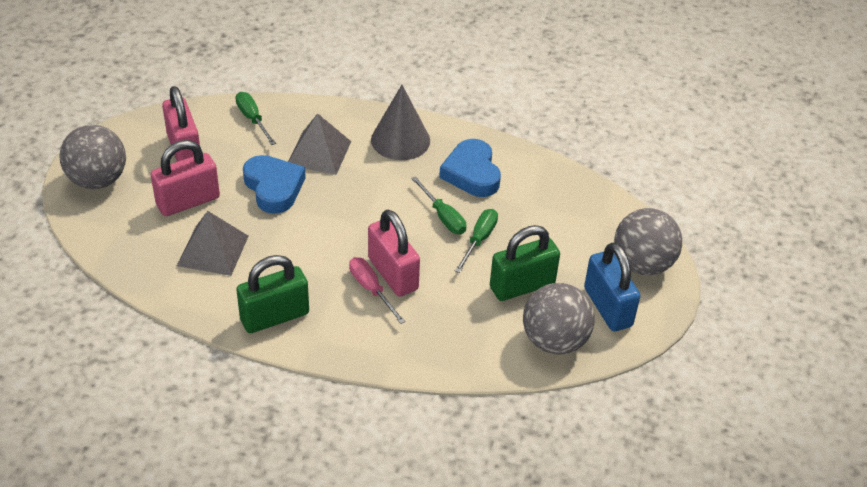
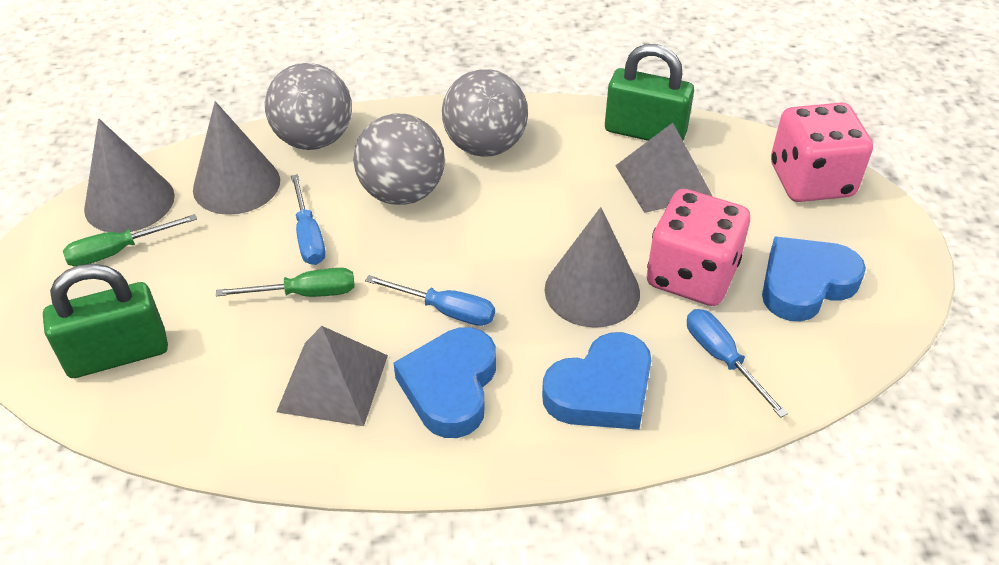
blue heart: 2 -> 3
blue padlock: 1 -> 0
blue screwdriver: 0 -> 3
green screwdriver: 3 -> 2
grey cone: 1 -> 3
pink dice: 0 -> 2
pink padlock: 3 -> 0
pink screwdriver: 1 -> 0

